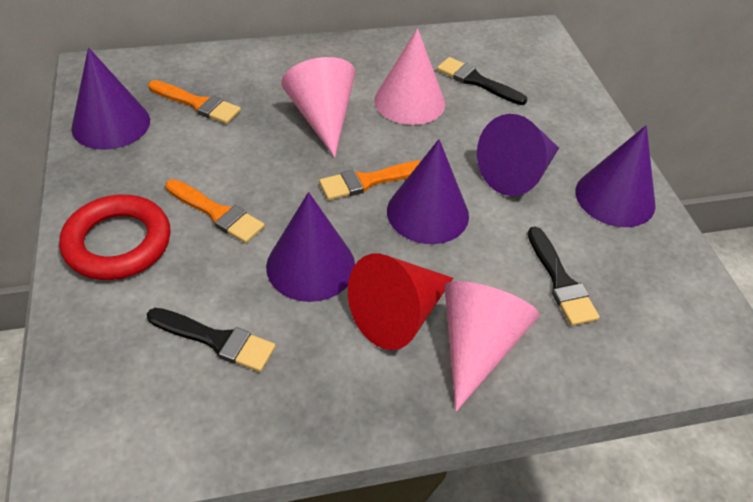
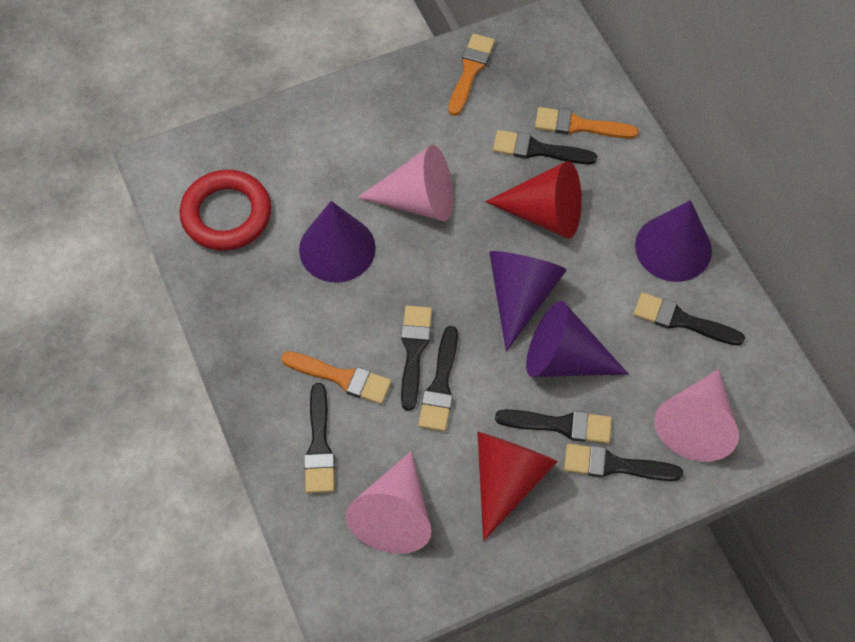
black brush: 3 -> 7
purple cone: 5 -> 4
red cone: 1 -> 2

